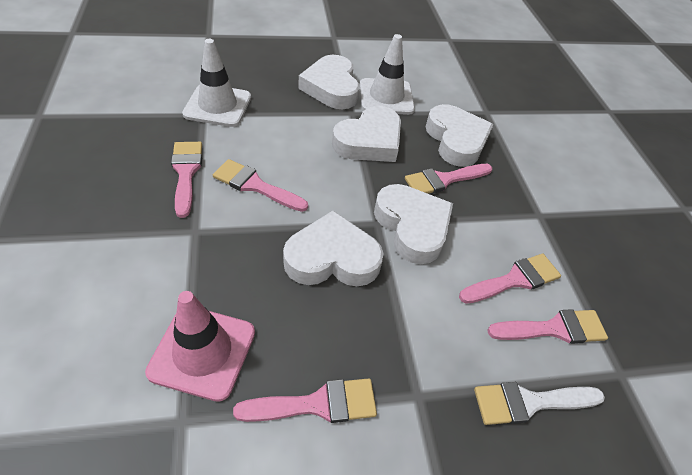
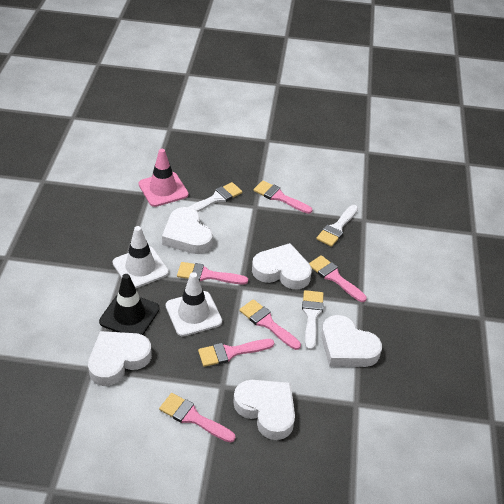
black traffic cone: 0 -> 1
white brush: 1 -> 3

